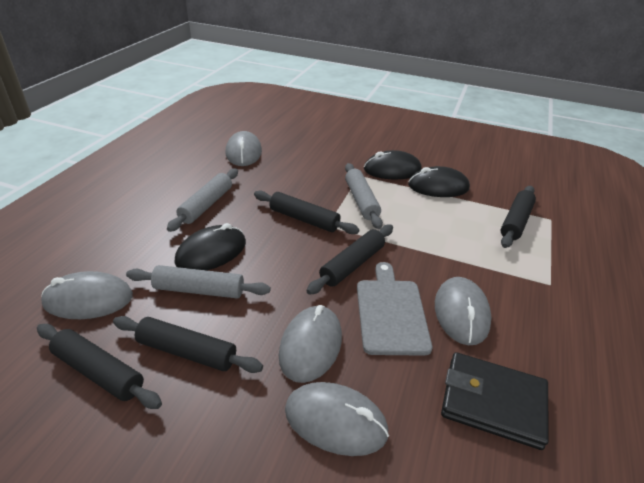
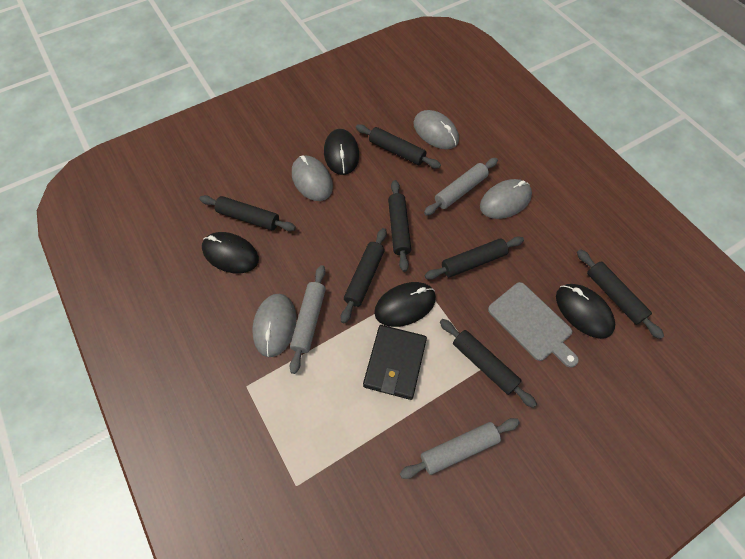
black mouse: 3 -> 4
black rolling pin: 5 -> 7
grey mouse: 5 -> 4

